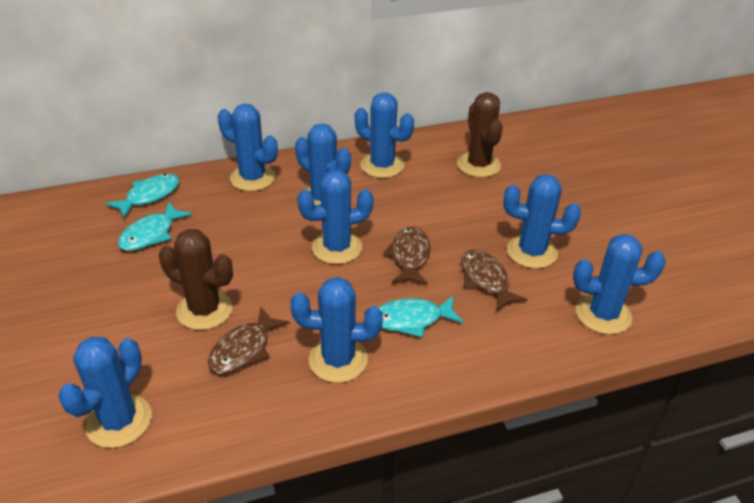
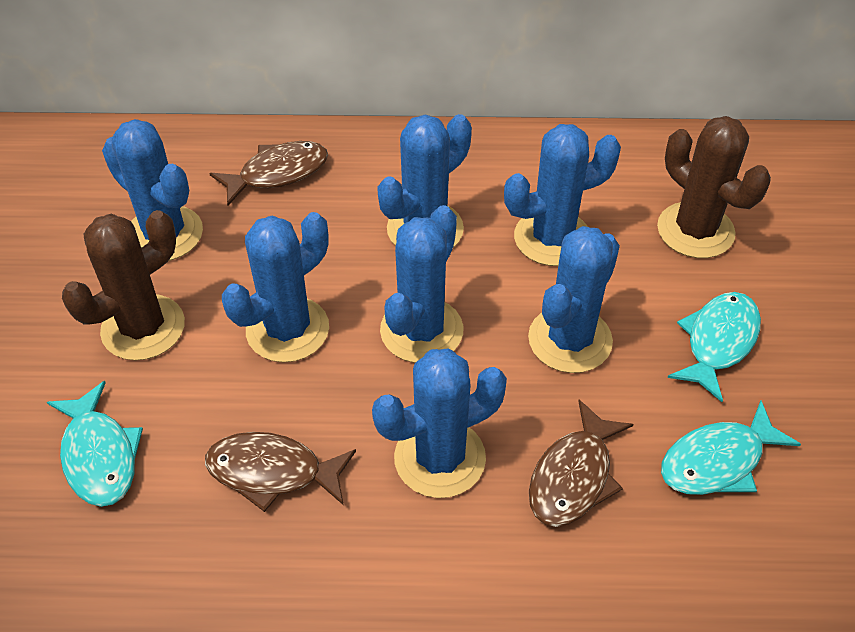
blue cactus: 8 -> 7

